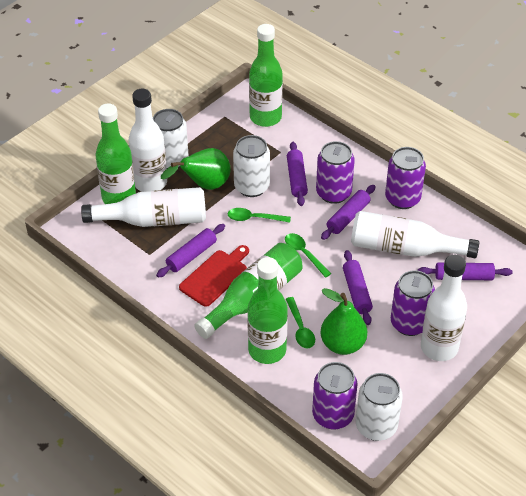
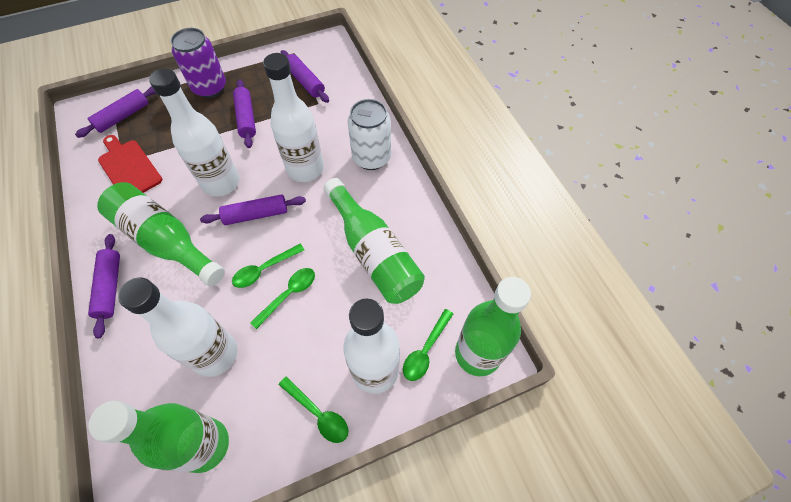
green pear: 2 -> 0
green spoon: 3 -> 4
purple can: 4 -> 1
white can: 3 -> 1

